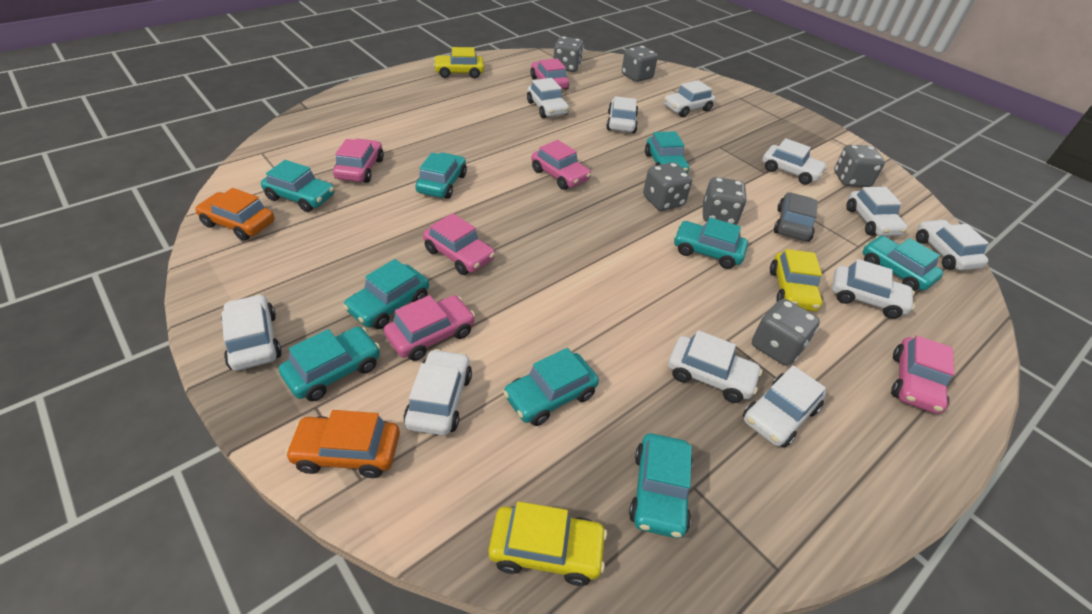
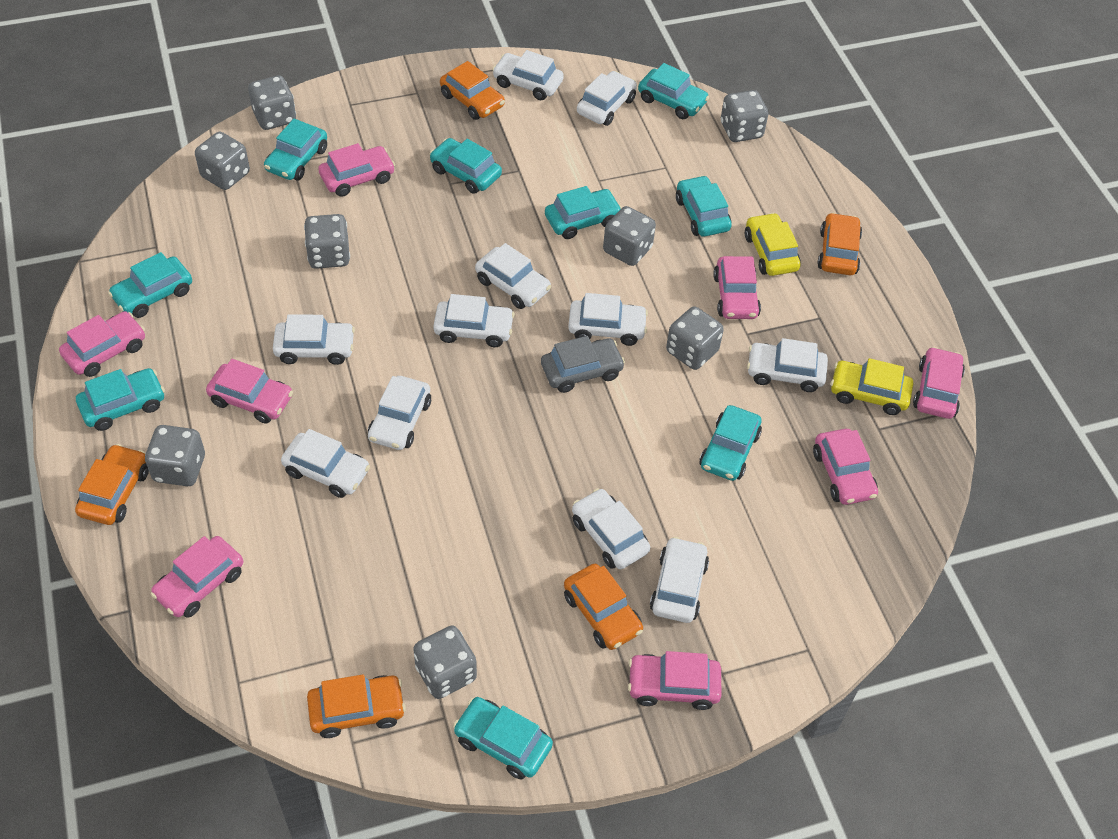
grey dice: 6 -> 8
orange car: 2 -> 5
pink car: 6 -> 8
yellow car: 3 -> 2

